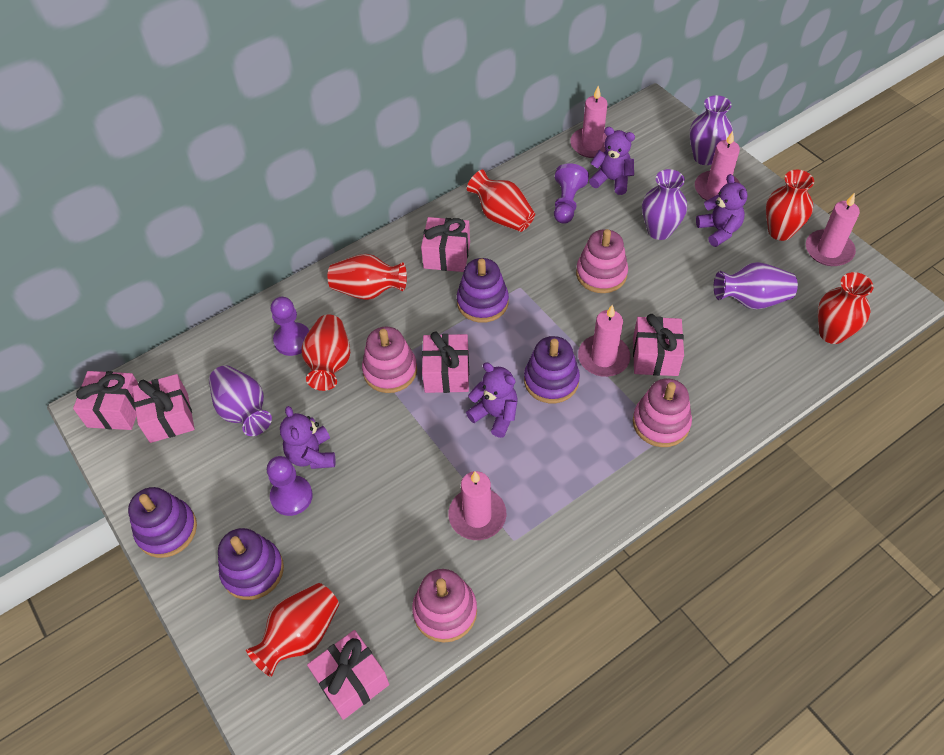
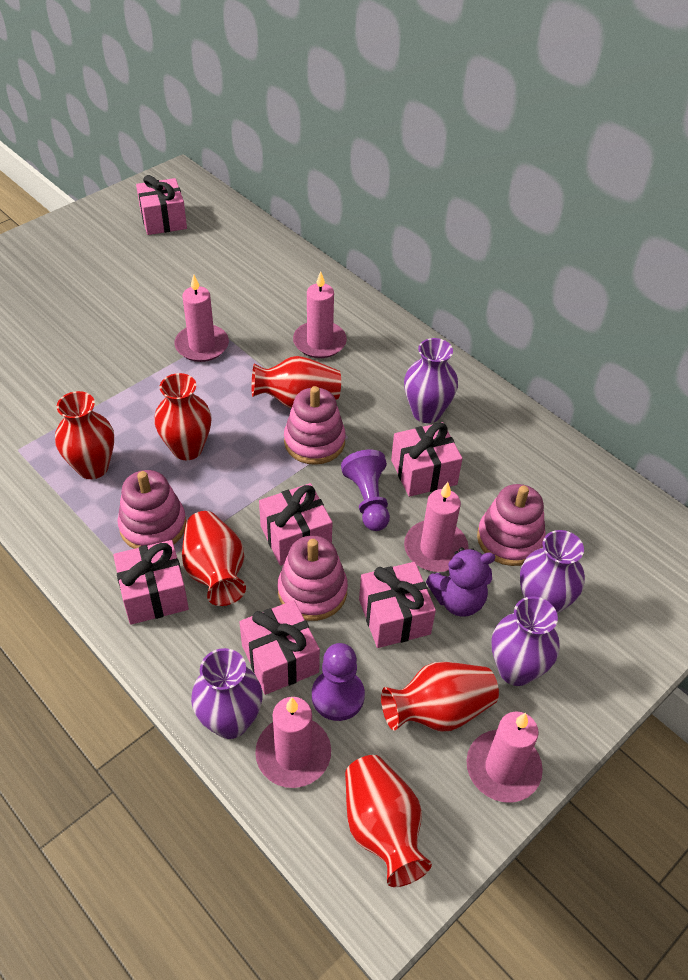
purple pawn: 3 -> 2
purple stacking toy: 4 -> 0
purple teddy bear: 4 -> 1

